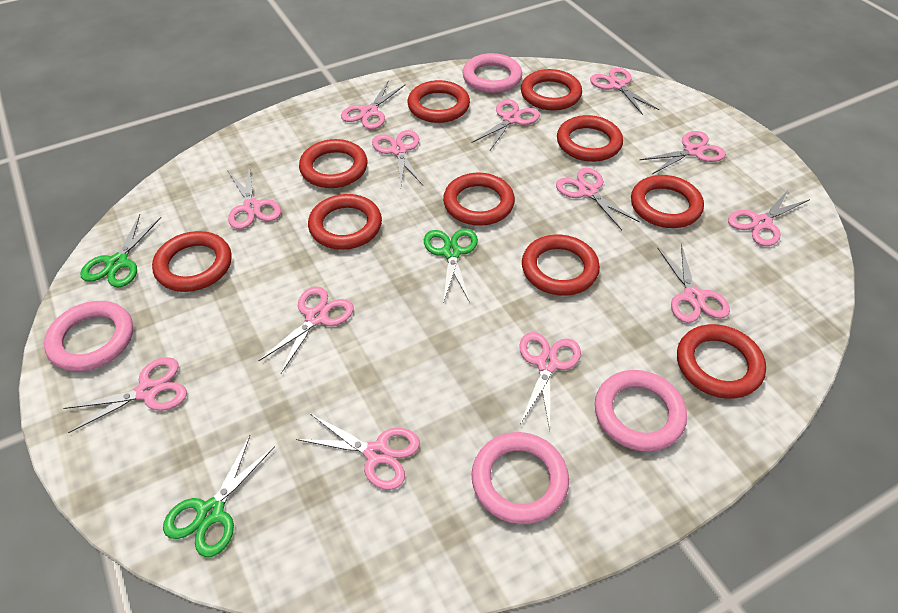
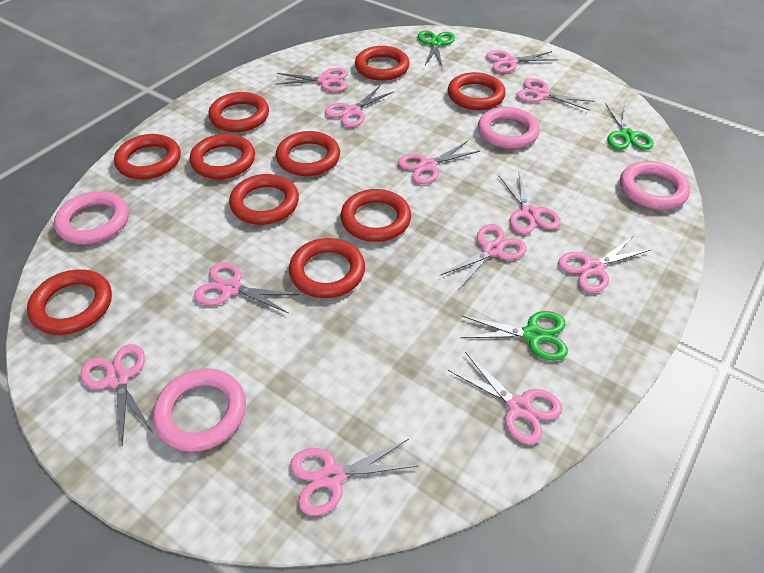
pink scissors: 13 -> 12

